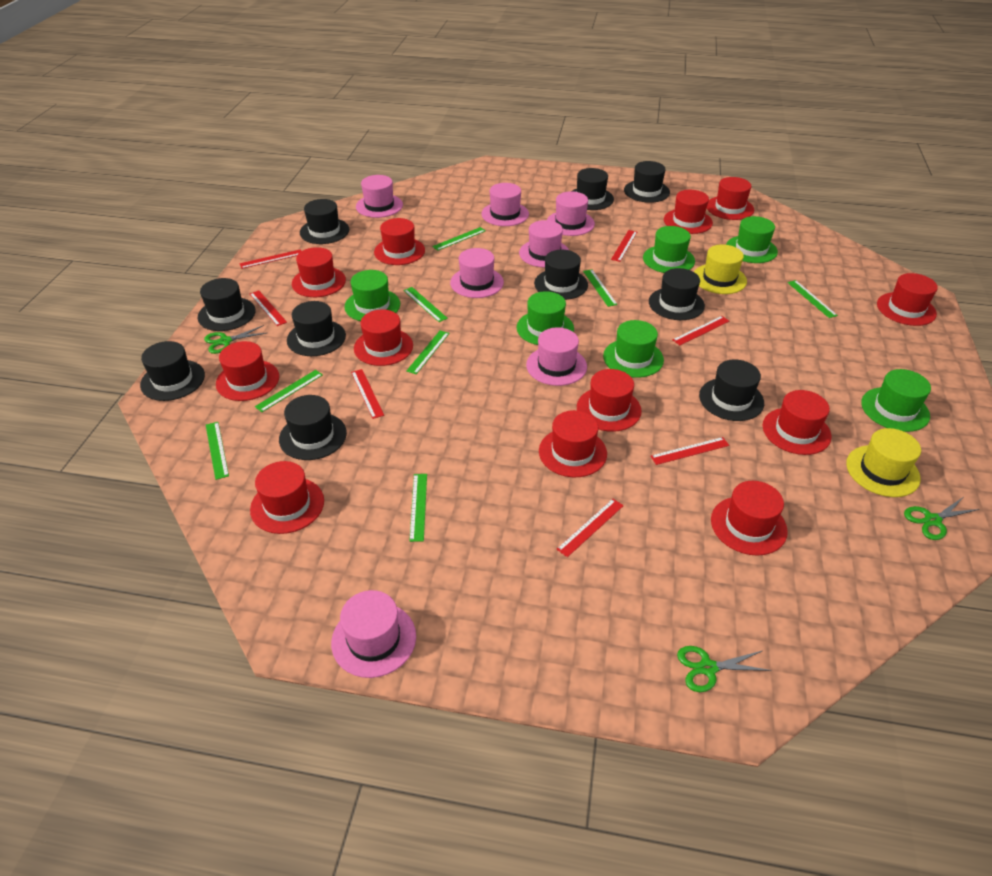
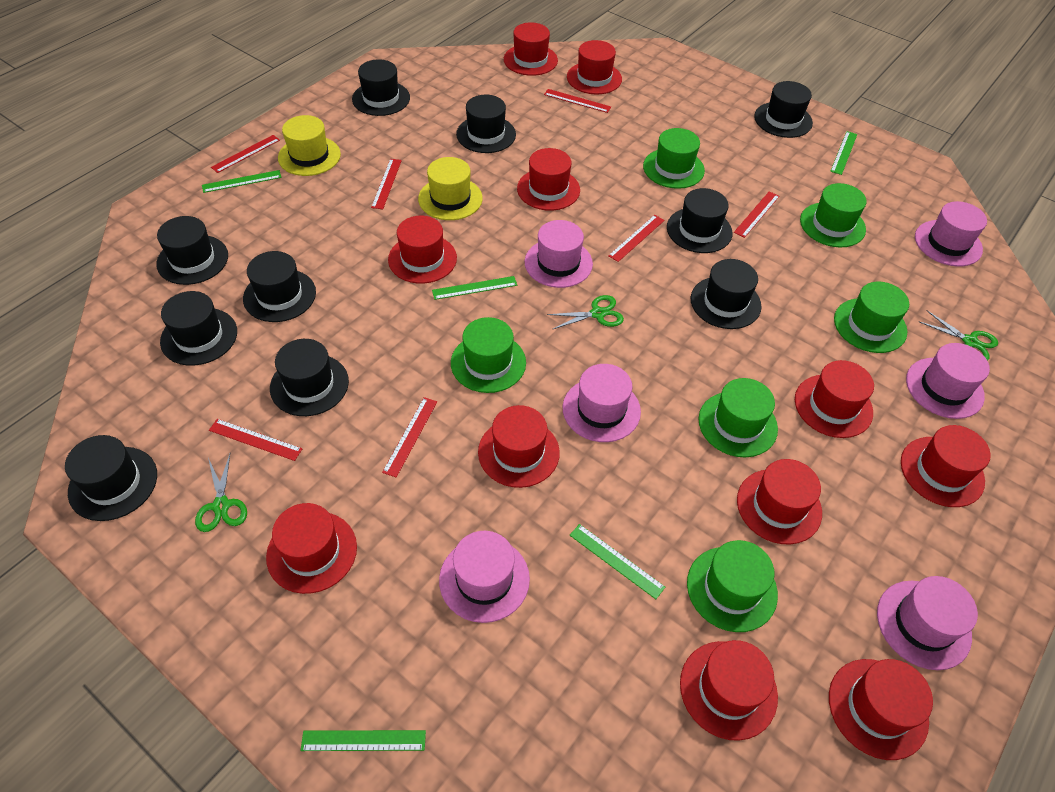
green ruler: 8 -> 5
pink hat: 7 -> 6
red hat: 12 -> 11

